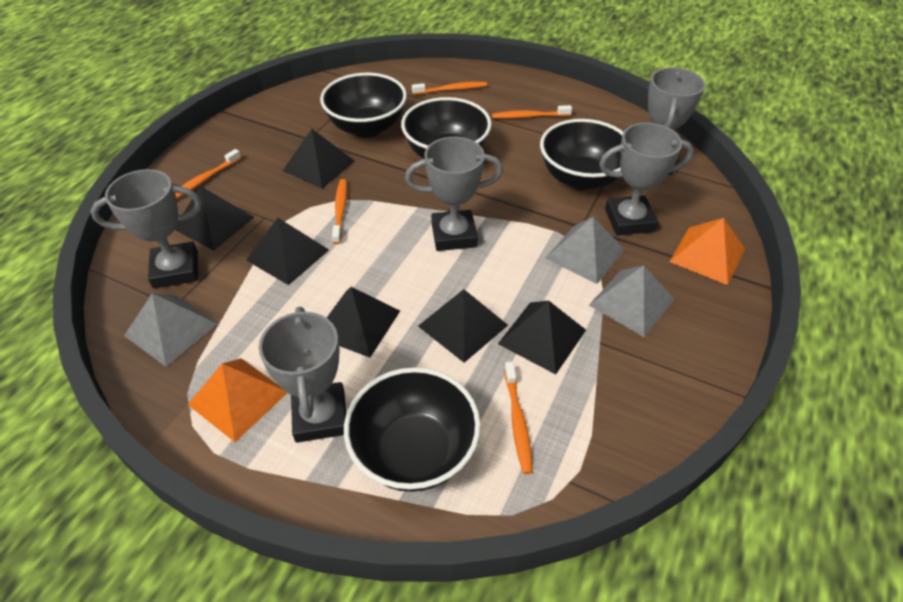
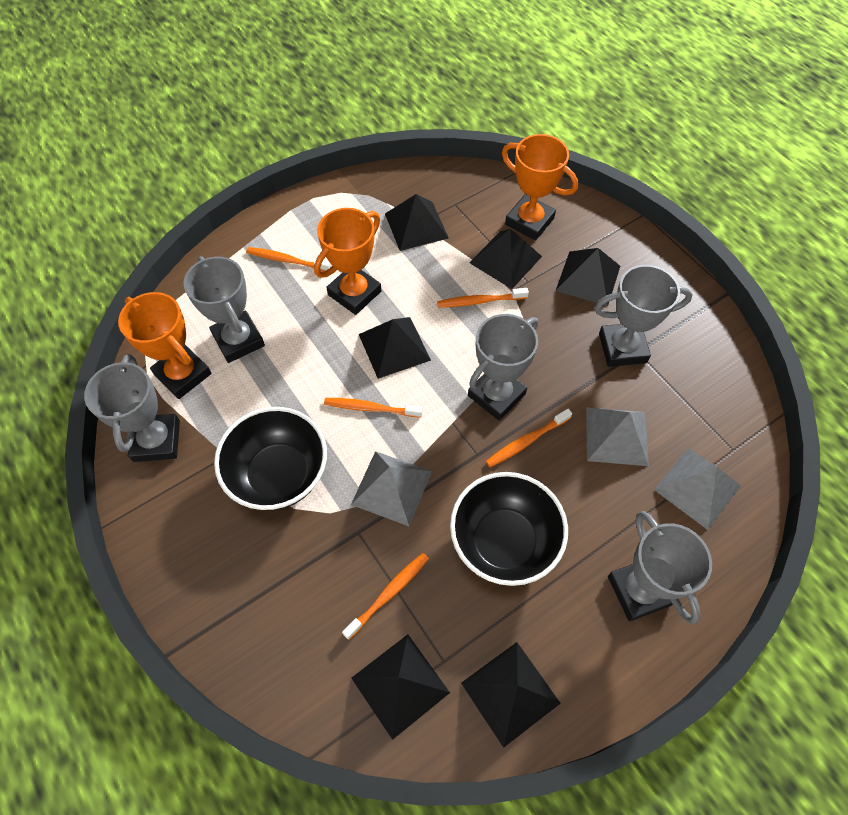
black bowl: 4 -> 2
orange pyramid: 2 -> 0
orange trophy: 0 -> 3

